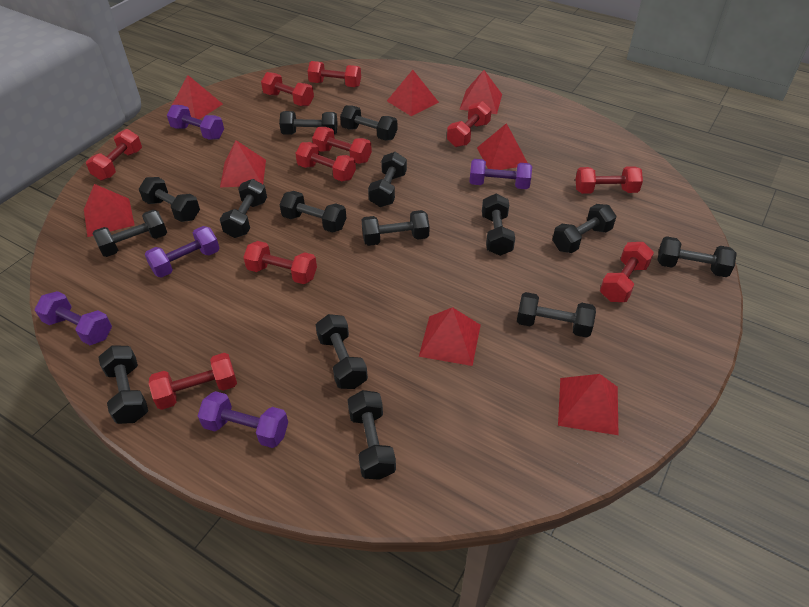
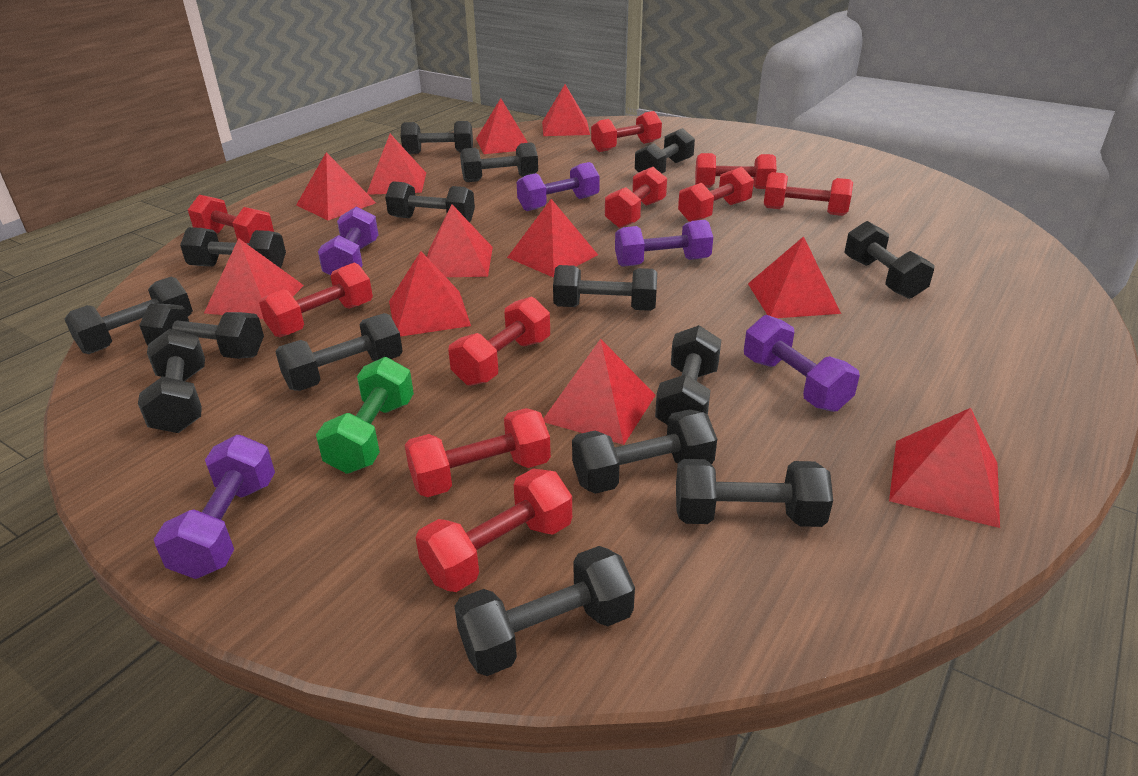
green dumbbell: 0 -> 1
red pyramid: 8 -> 11

